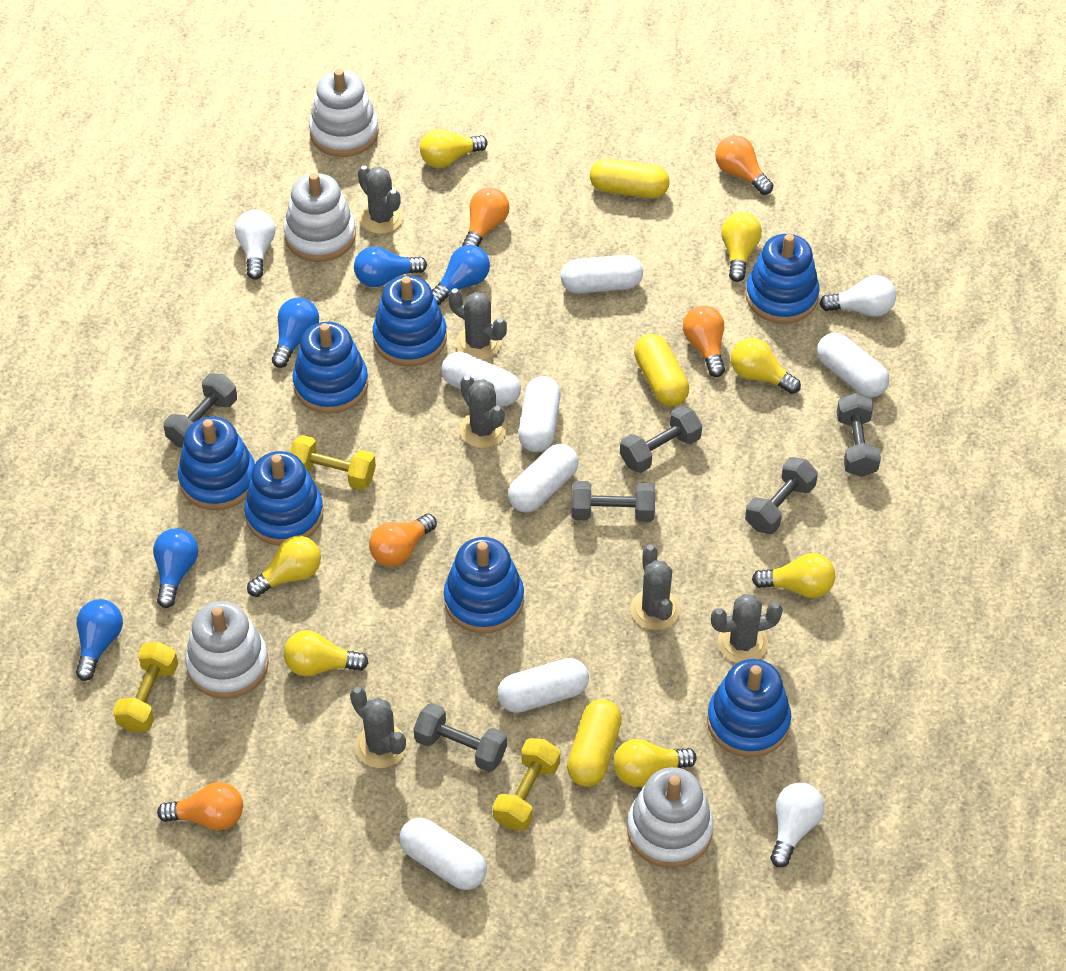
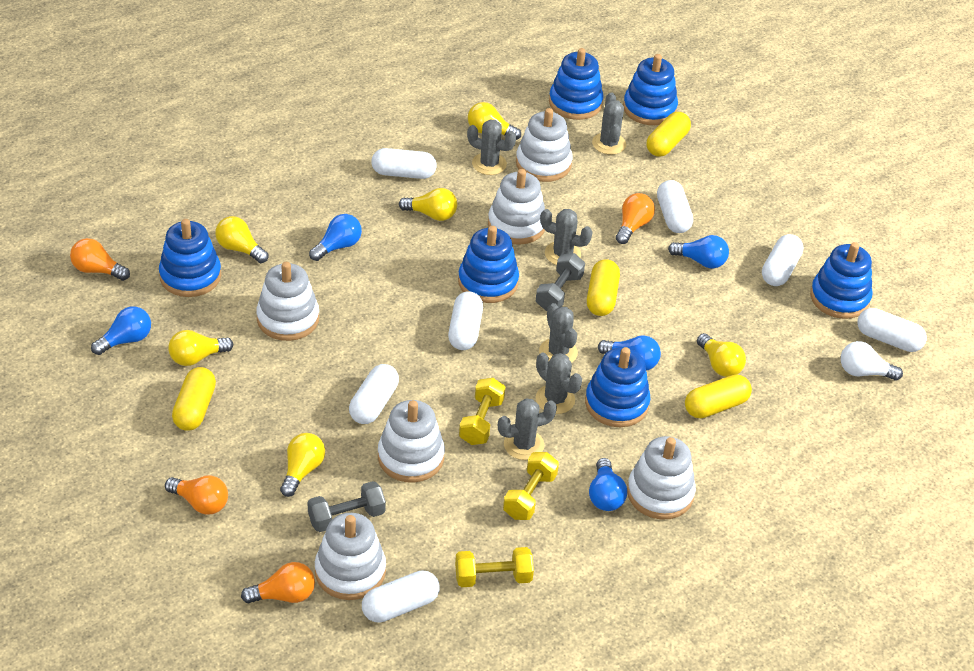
blue stacking toy: 7 -> 6
grey dumbbell: 6 -> 2
orange light bulb: 5 -> 4
white light bulb: 3 -> 1
white stacking toy: 4 -> 6
yellow capsule: 3 -> 4
yellow light bulb: 7 -> 6

